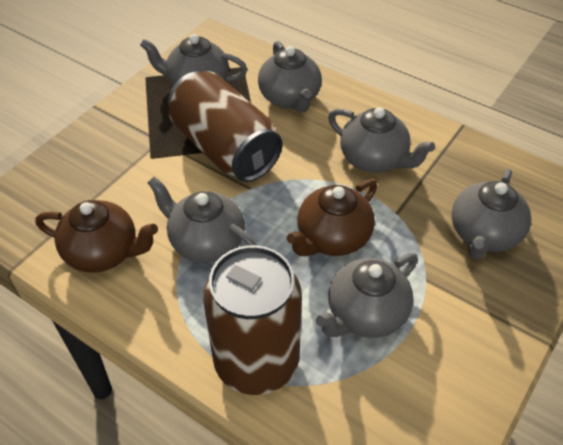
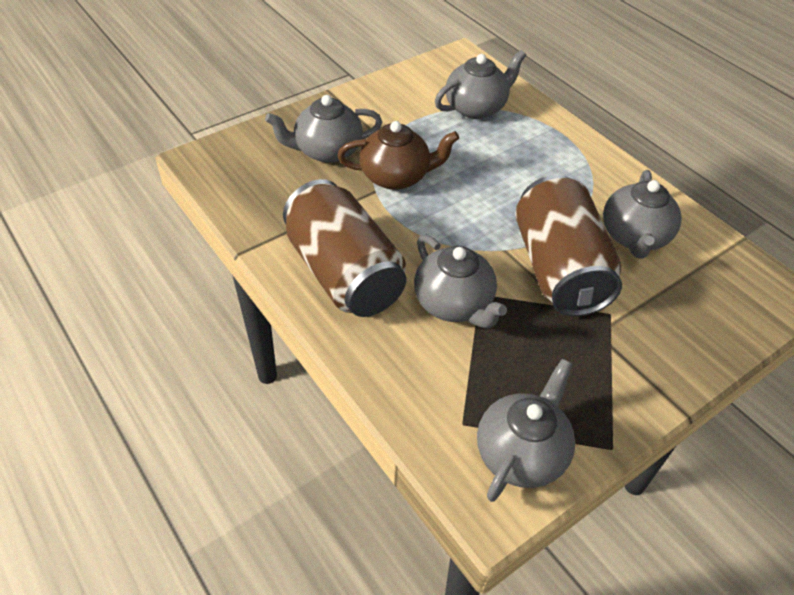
brown teapot: 2 -> 1
grey teapot: 6 -> 5

